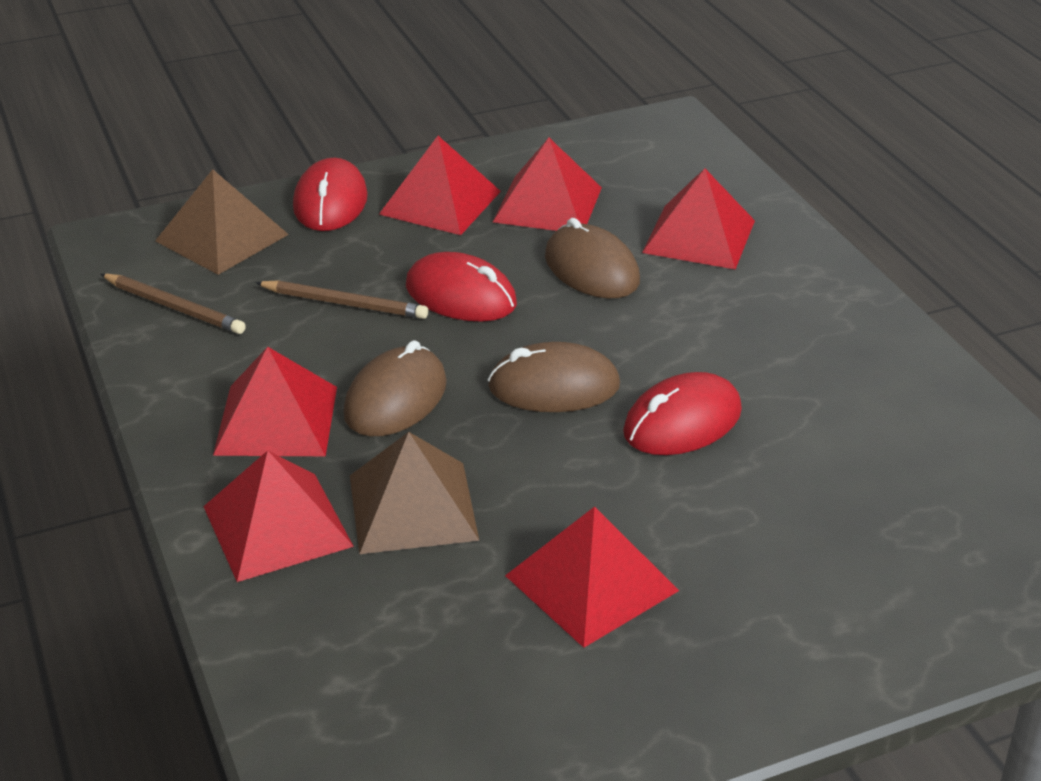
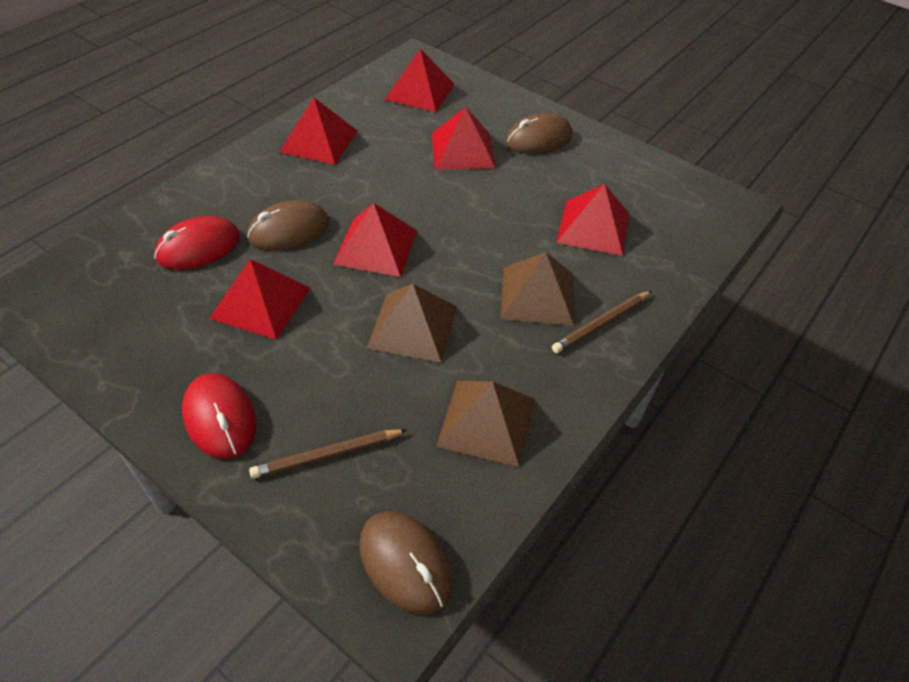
brown pyramid: 2 -> 3
red mouse: 3 -> 2

